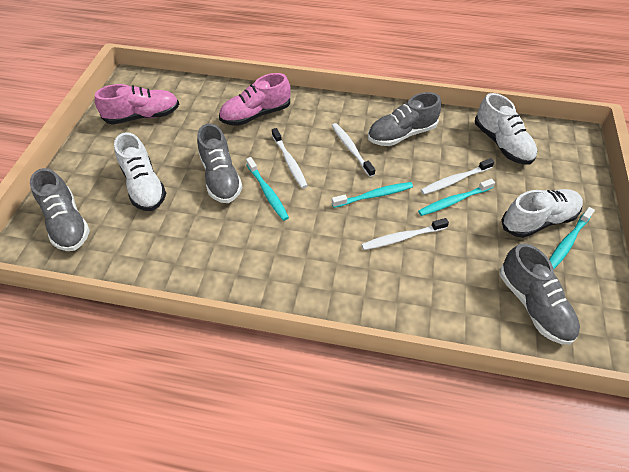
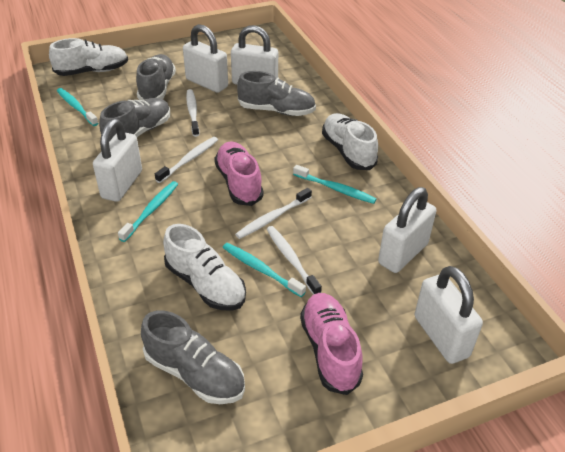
white padlock: 0 -> 5

